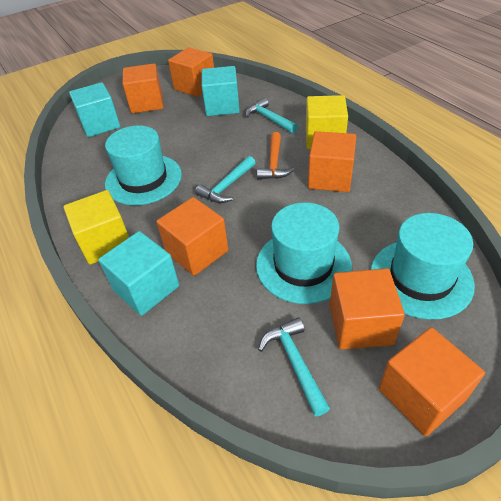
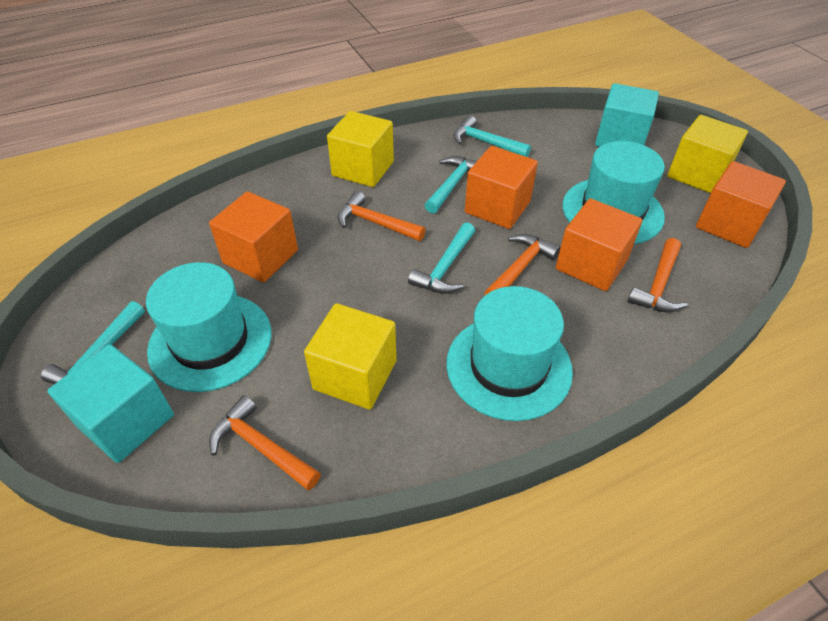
orange cube: 6 -> 4
orange hammer: 1 -> 4
turquoise cube: 3 -> 2
turquoise hammer: 3 -> 4
yellow cube: 2 -> 3

